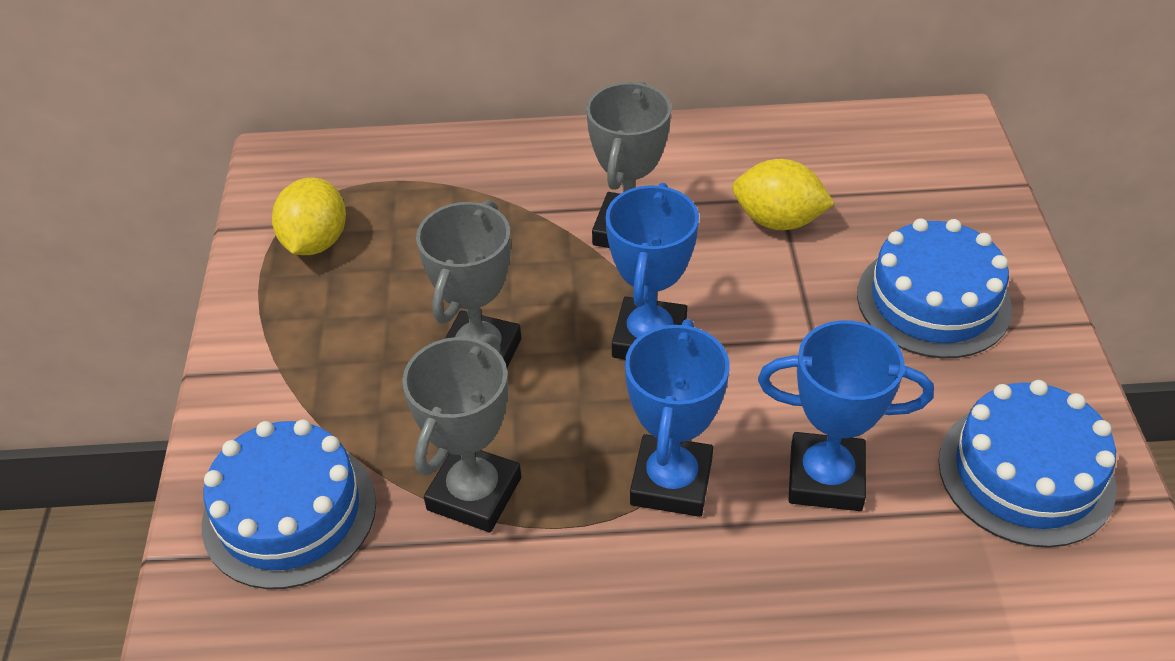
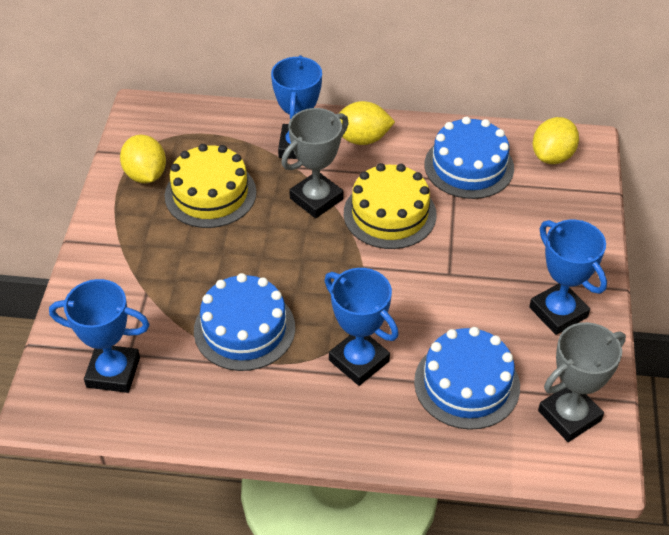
blue trophy: 3 -> 4
grey trophy: 3 -> 2
yellow cake: 0 -> 2
yellow lemon: 2 -> 3

